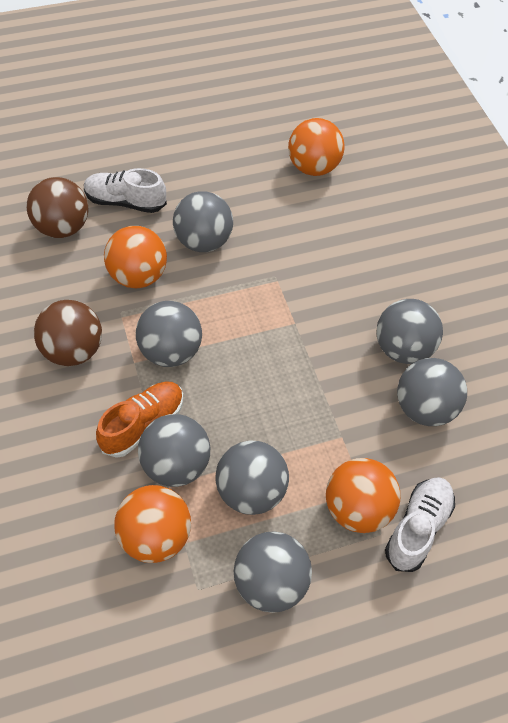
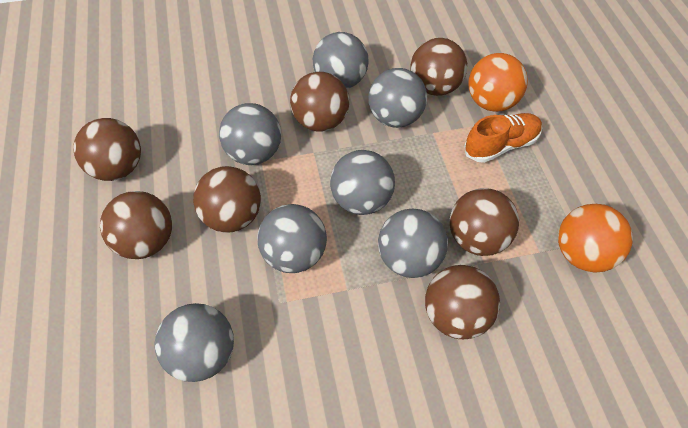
brown ball: 2 -> 7
orange ball: 4 -> 2
white shoe: 2 -> 0

